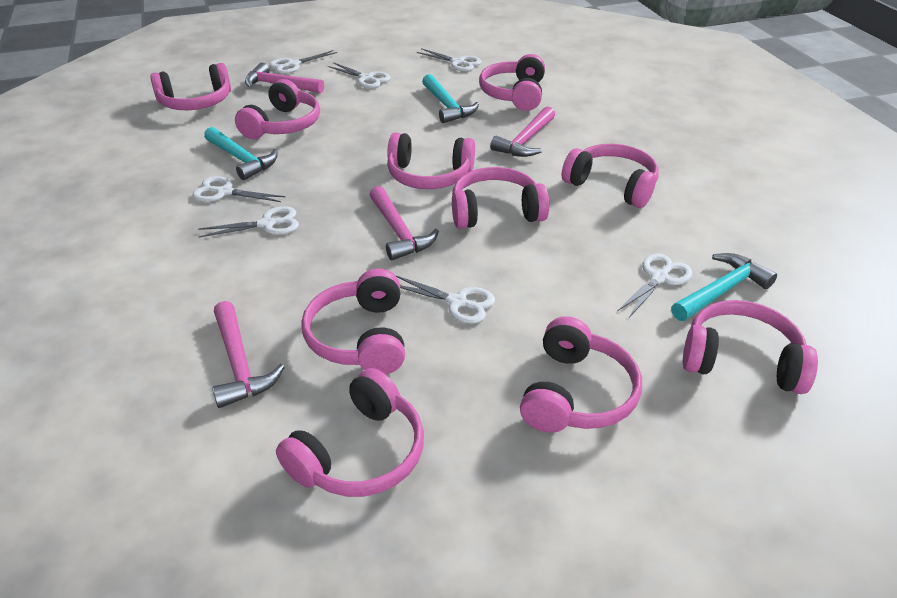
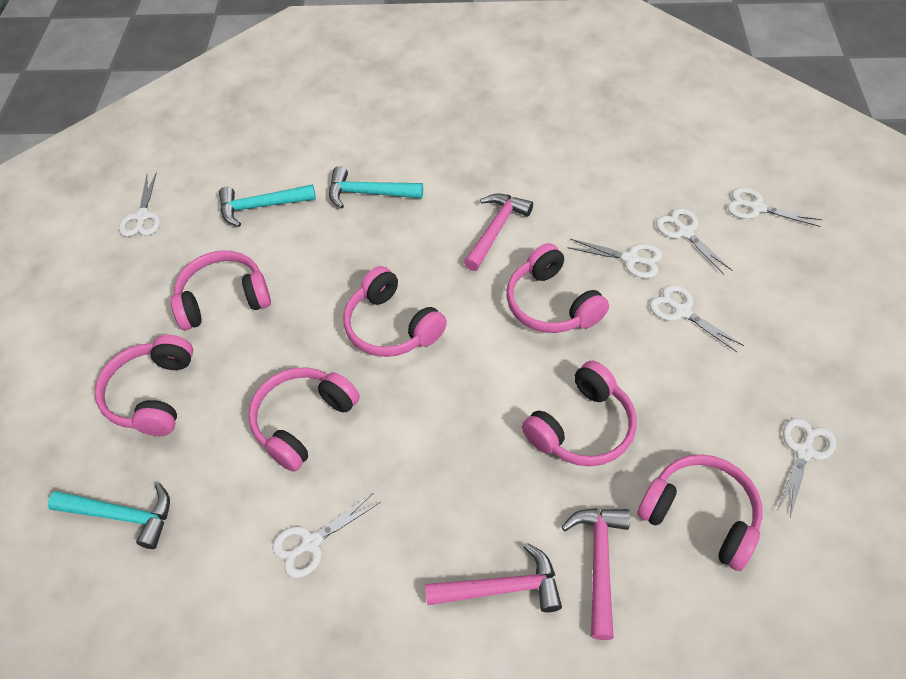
pink hammer: 4 -> 3
pink headphones: 10 -> 7

